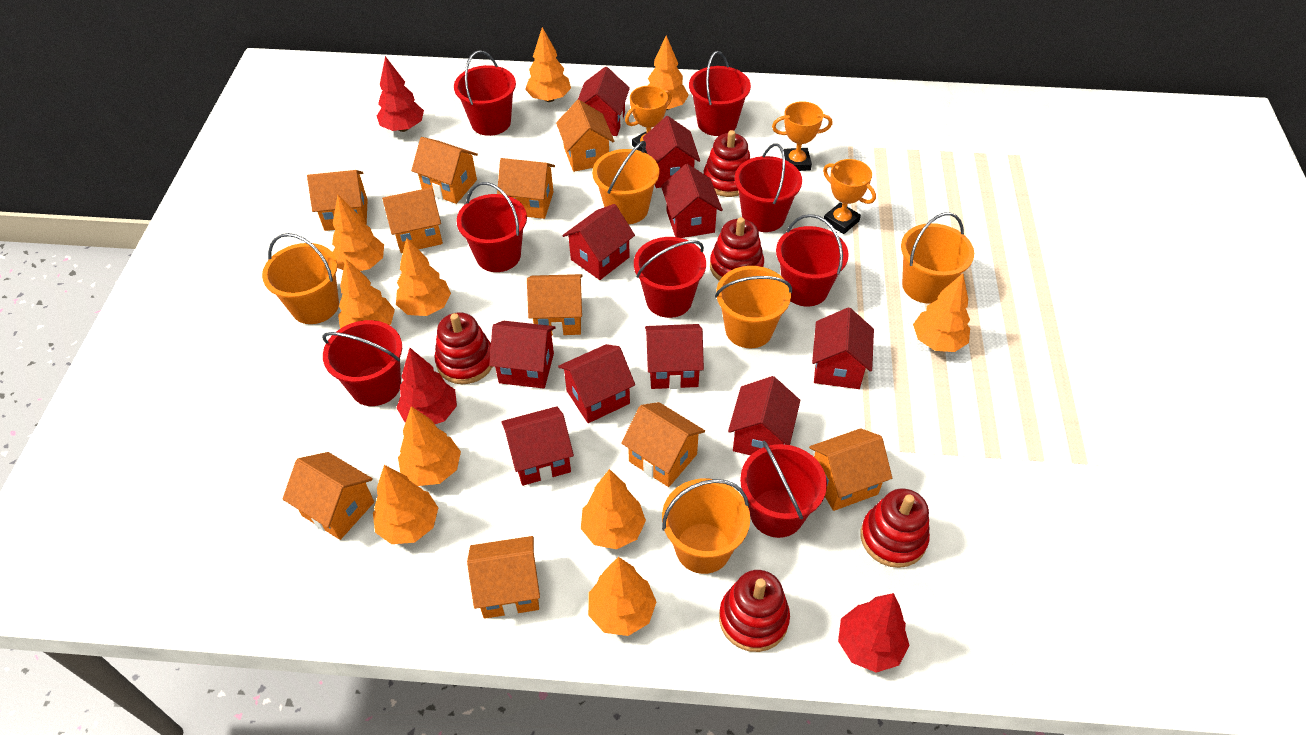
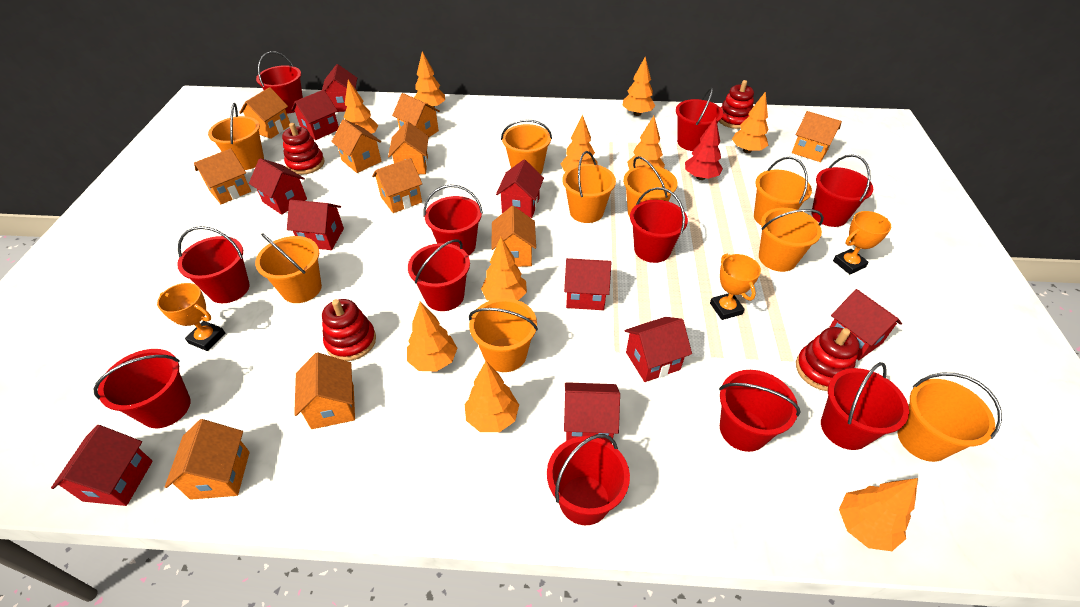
orange bucket: 5 -> 9
red bucket: 8 -> 11
red stacking toy: 5 -> 4
red tree: 3 -> 1

